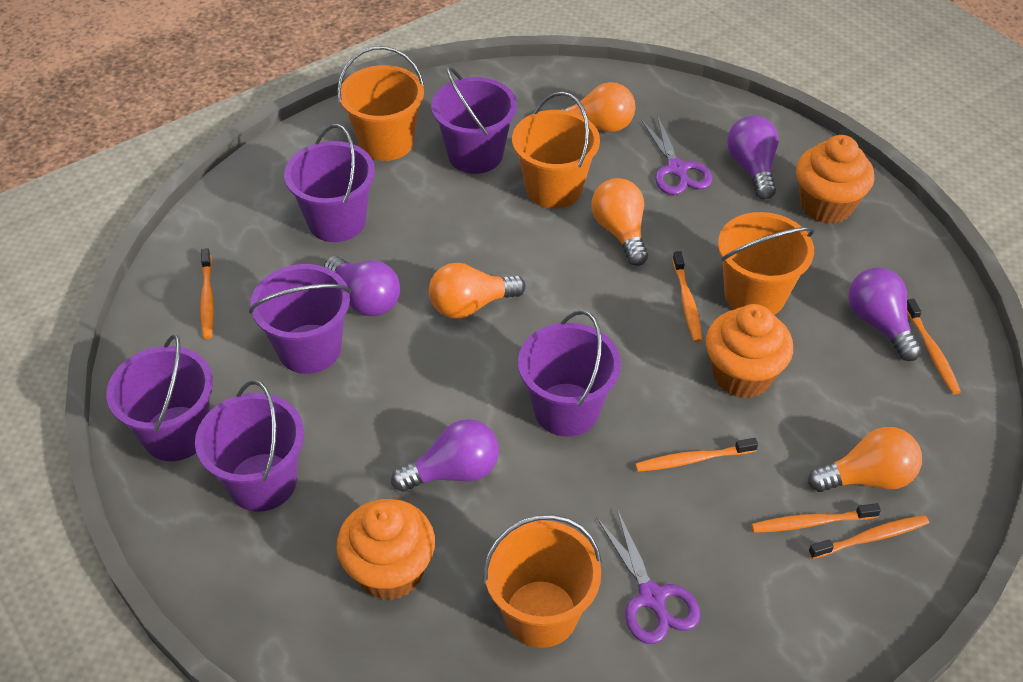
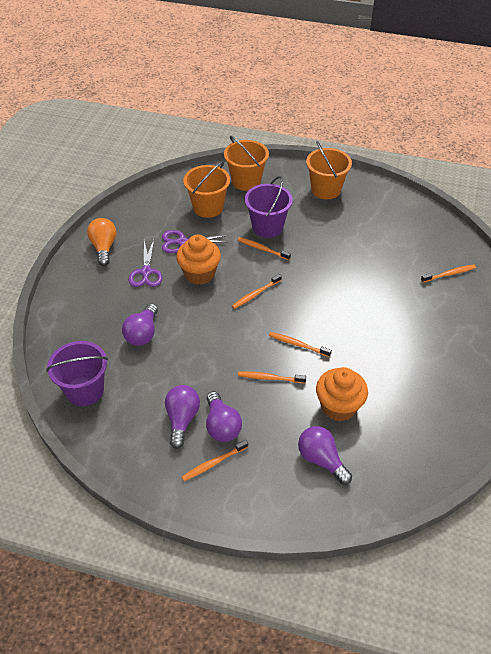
orange bucket: 4 -> 3
orange cupcake: 3 -> 2
orange light bulb: 4 -> 1
purple bucket: 6 -> 2

